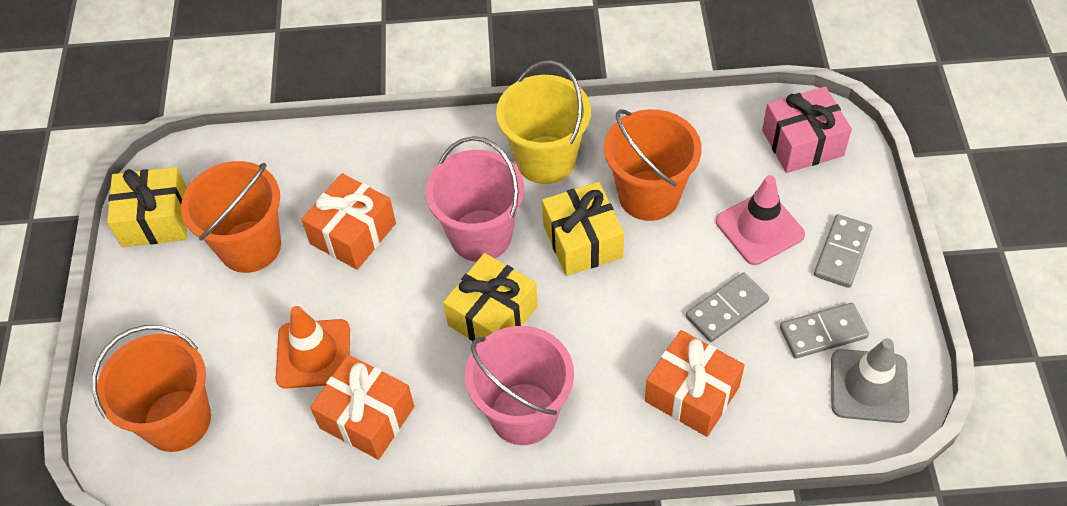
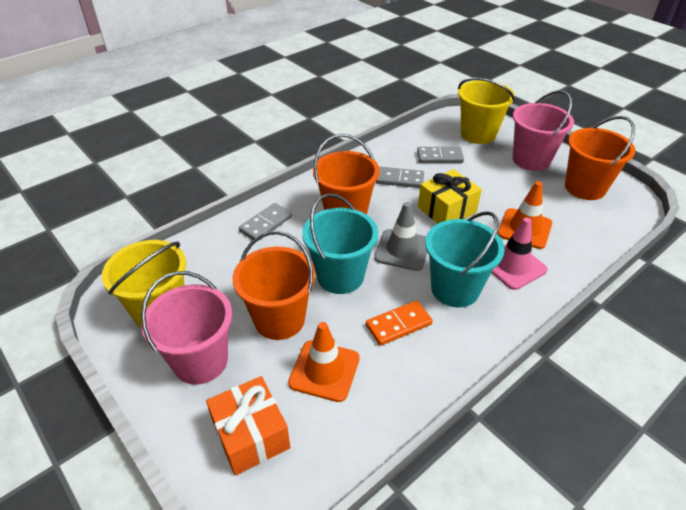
orange domino: 0 -> 1
orange gift: 3 -> 1
orange traffic cone: 1 -> 2
pink gift: 1 -> 0
turquoise bucket: 0 -> 2
yellow bucket: 1 -> 2
yellow gift: 3 -> 1

